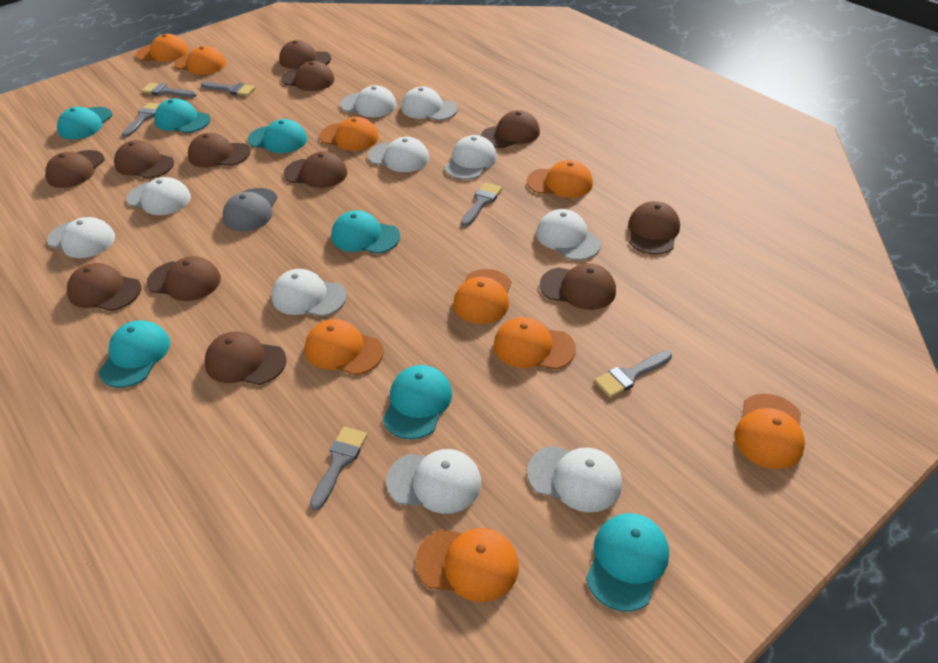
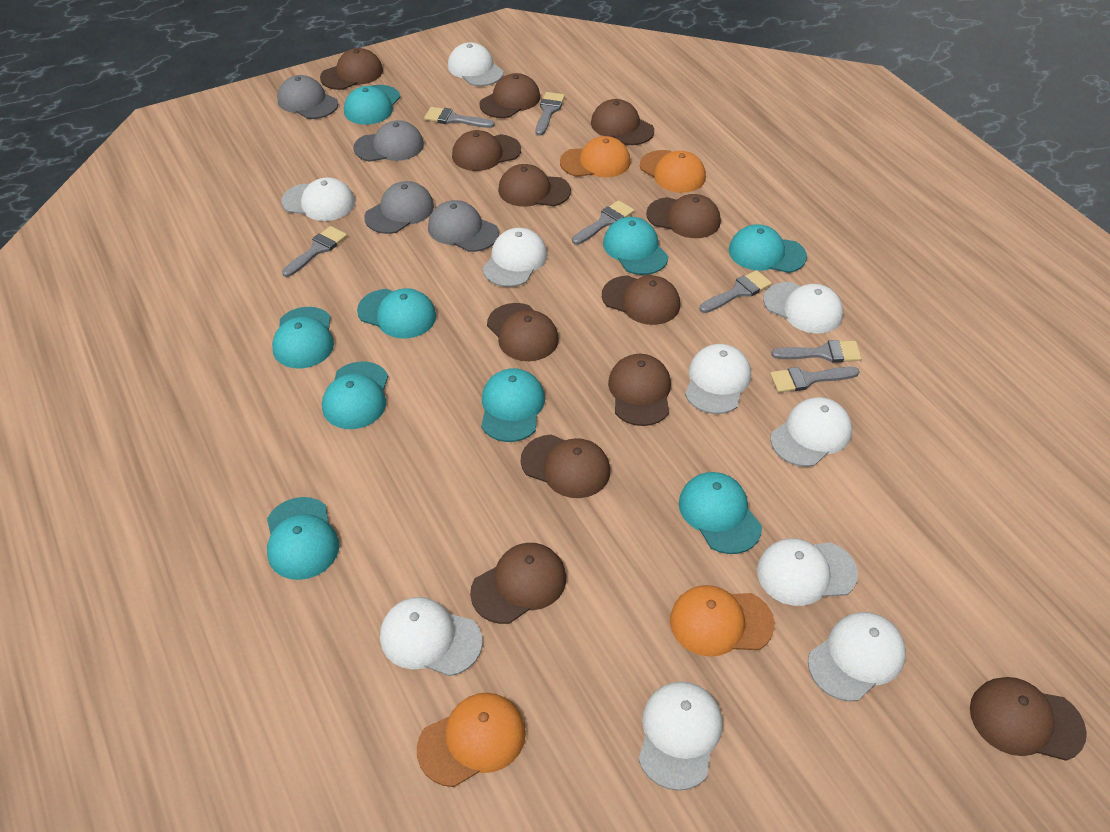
grey brush: 6 -> 7
grey cap: 1 -> 4
orange cap: 9 -> 4
turquoise cap: 7 -> 9

